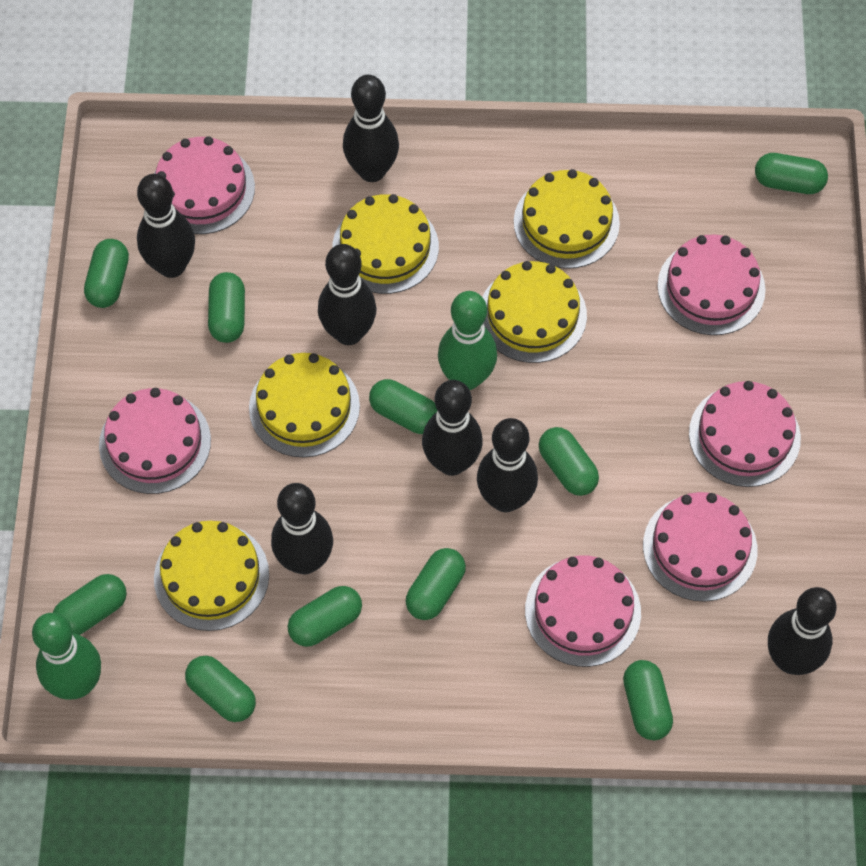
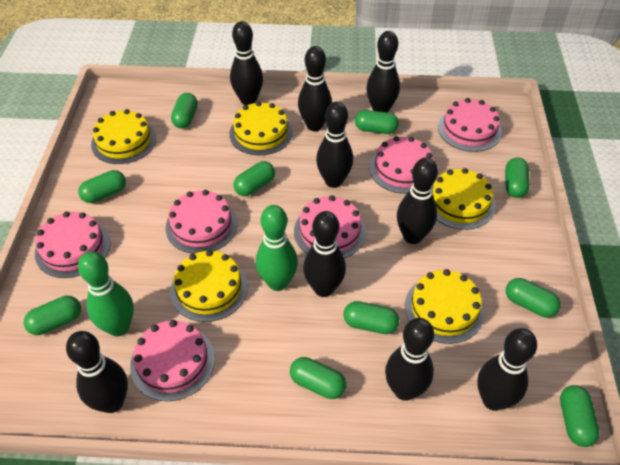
black bowling pin: 7 -> 9

